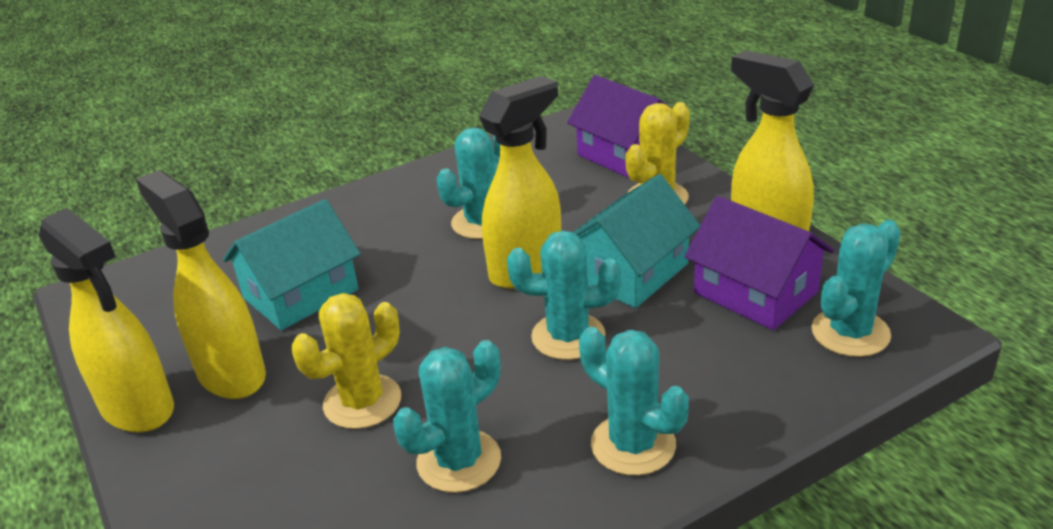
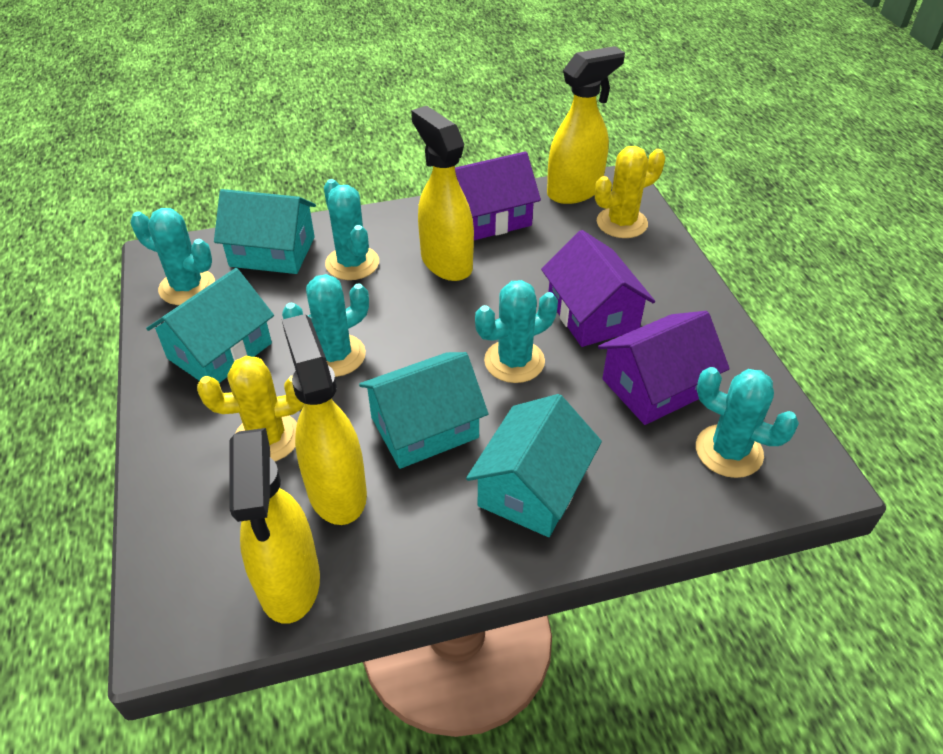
purple house: 2 -> 3
turquoise house: 2 -> 4

